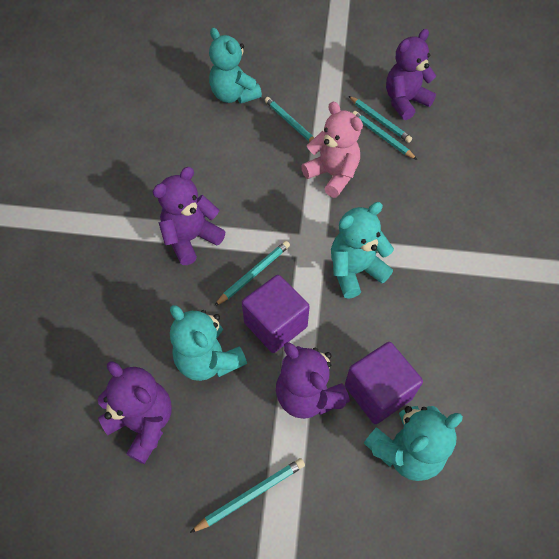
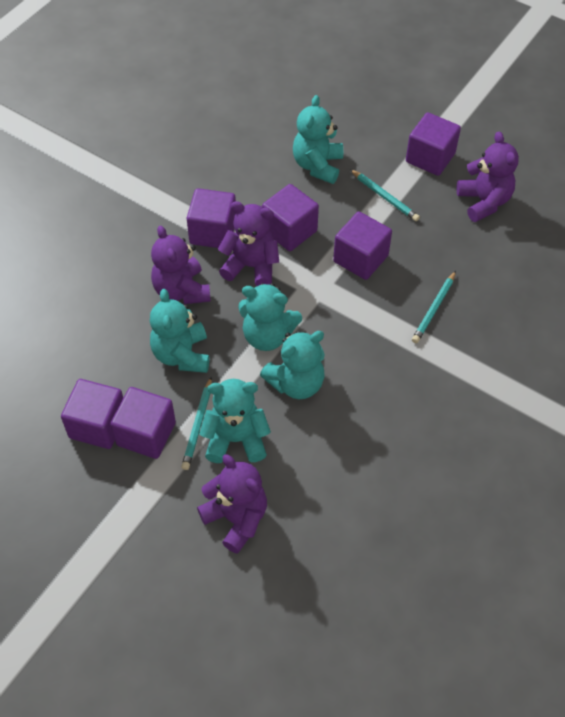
pink teddy bear: 1 -> 0
purple cube: 2 -> 6
turquoise pencil: 5 -> 3
turquoise teddy bear: 4 -> 5

